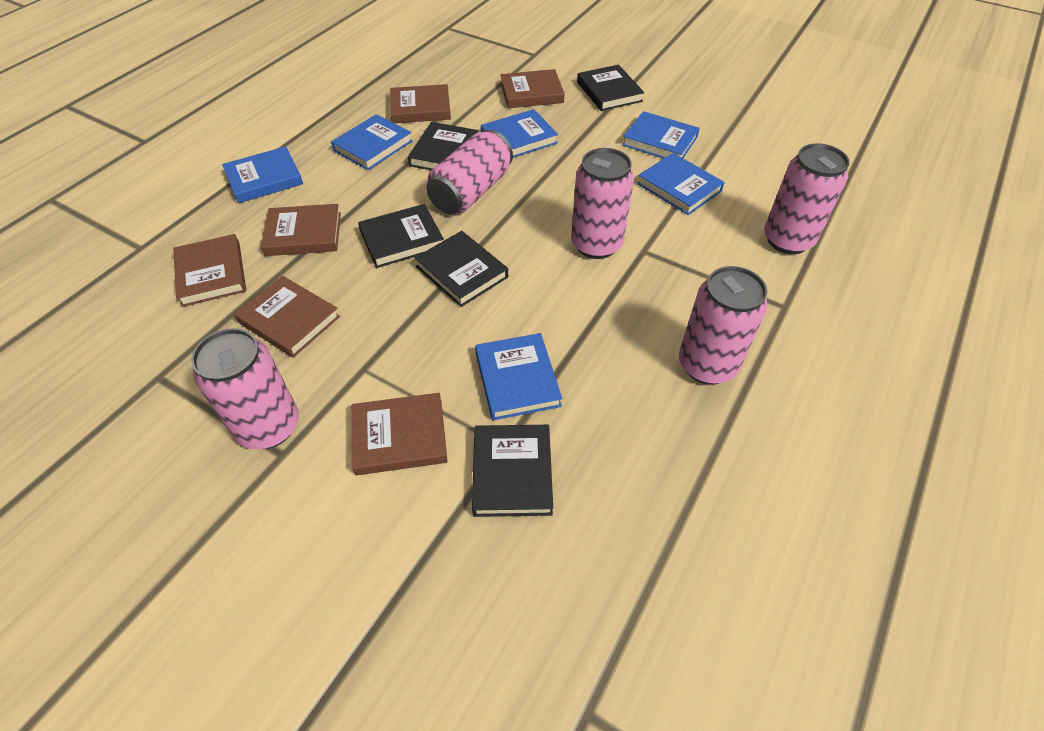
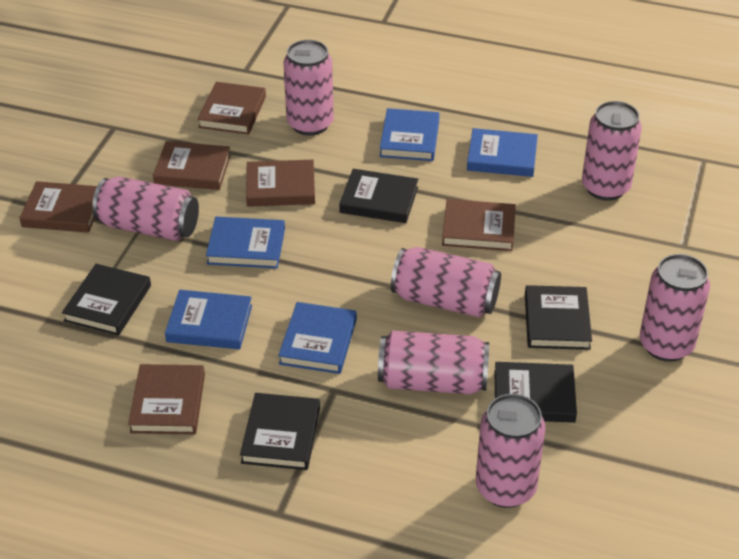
blue book: 6 -> 5
pink can: 5 -> 7

